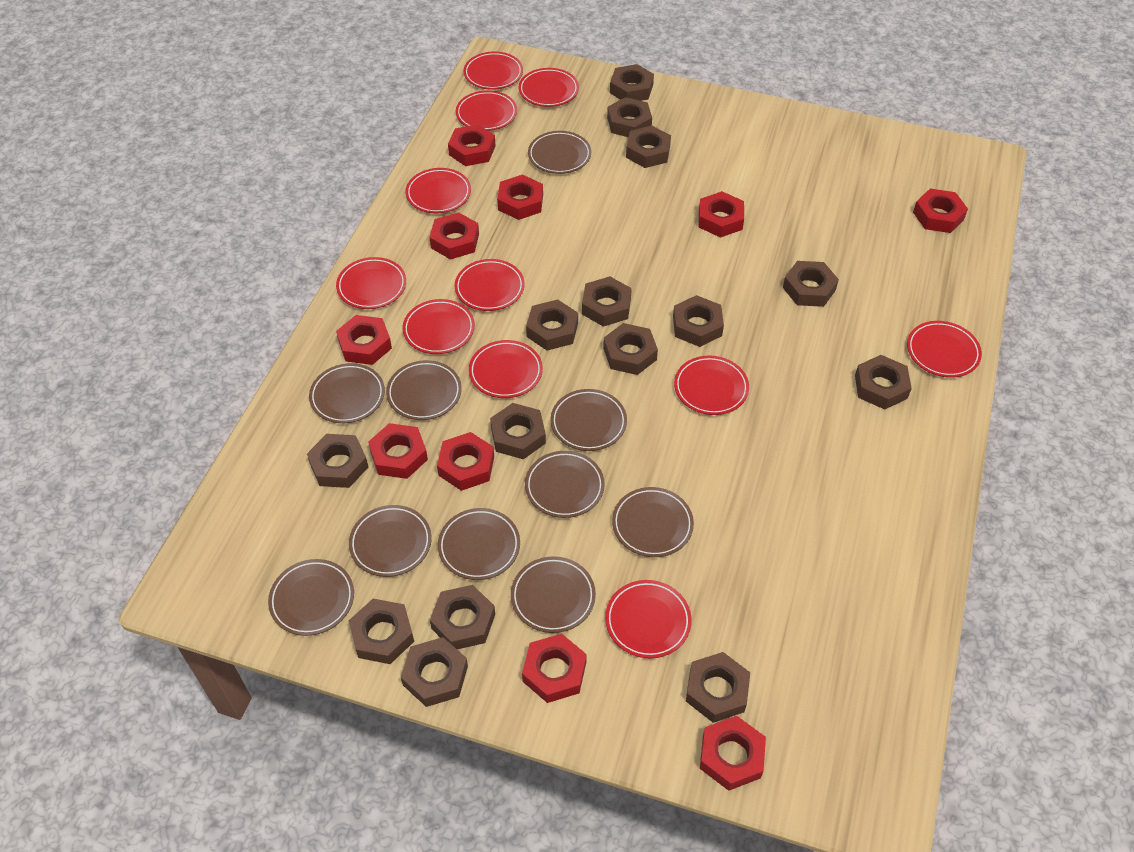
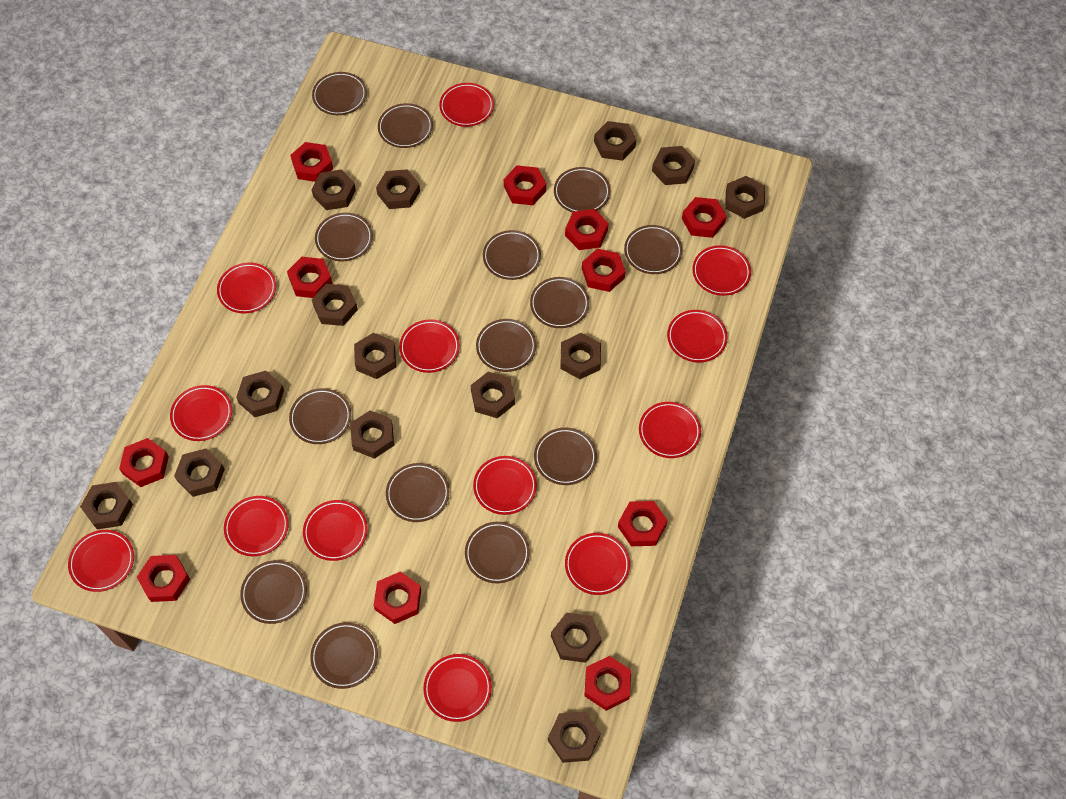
brown plate: 10 -> 14
red nut: 10 -> 11
red plate: 11 -> 13

